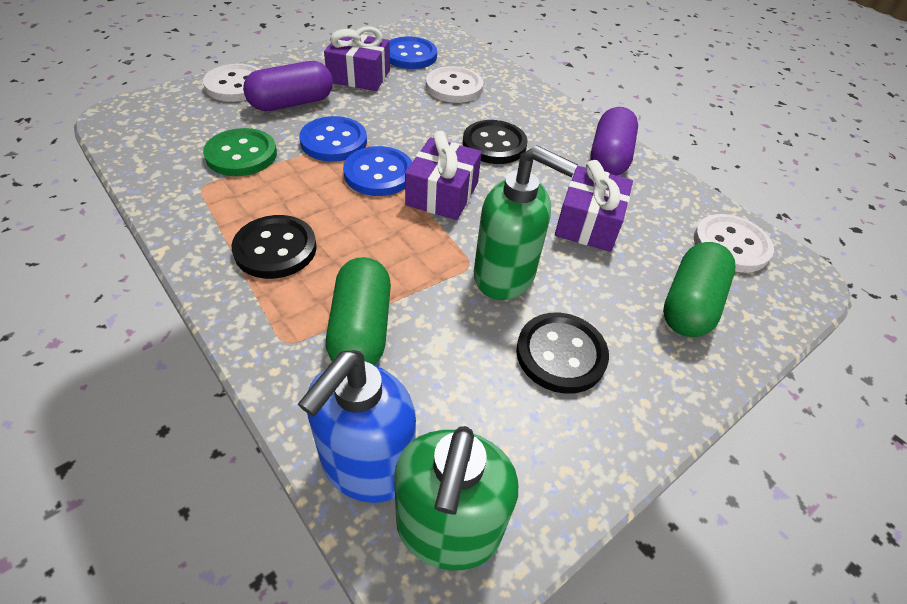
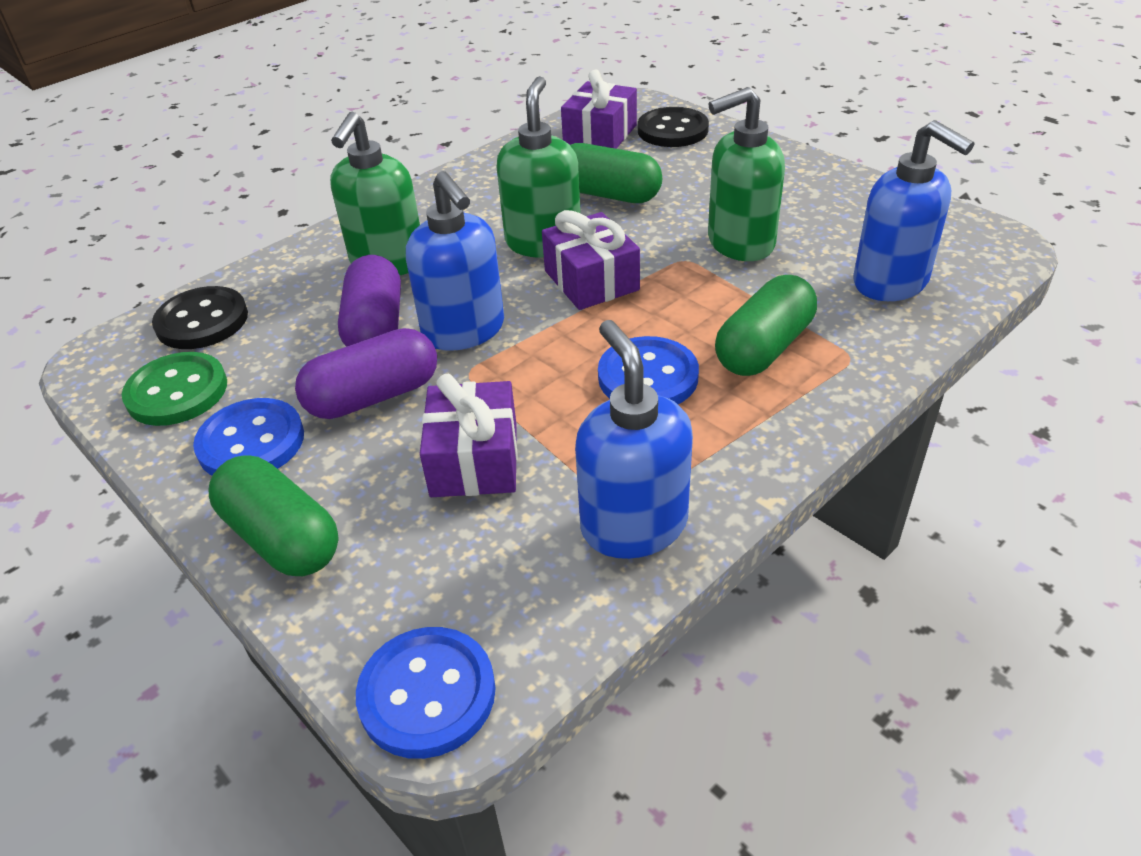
black button: 3 -> 2
blue soap dispenser: 1 -> 3
green capsule: 2 -> 3
green soap dispenser: 2 -> 3
white button: 3 -> 0

